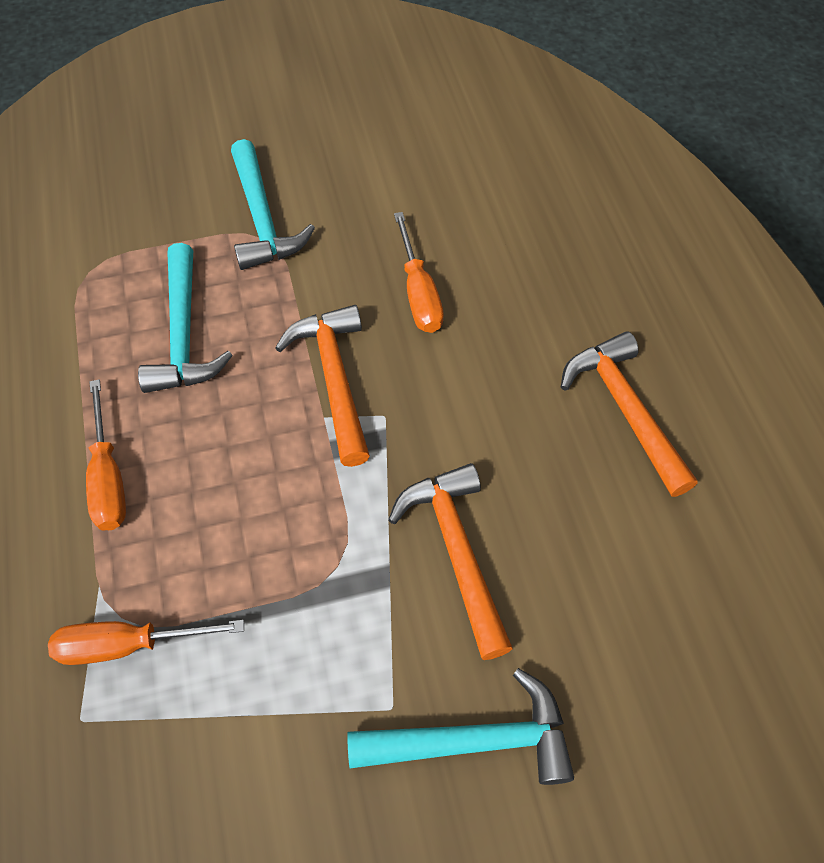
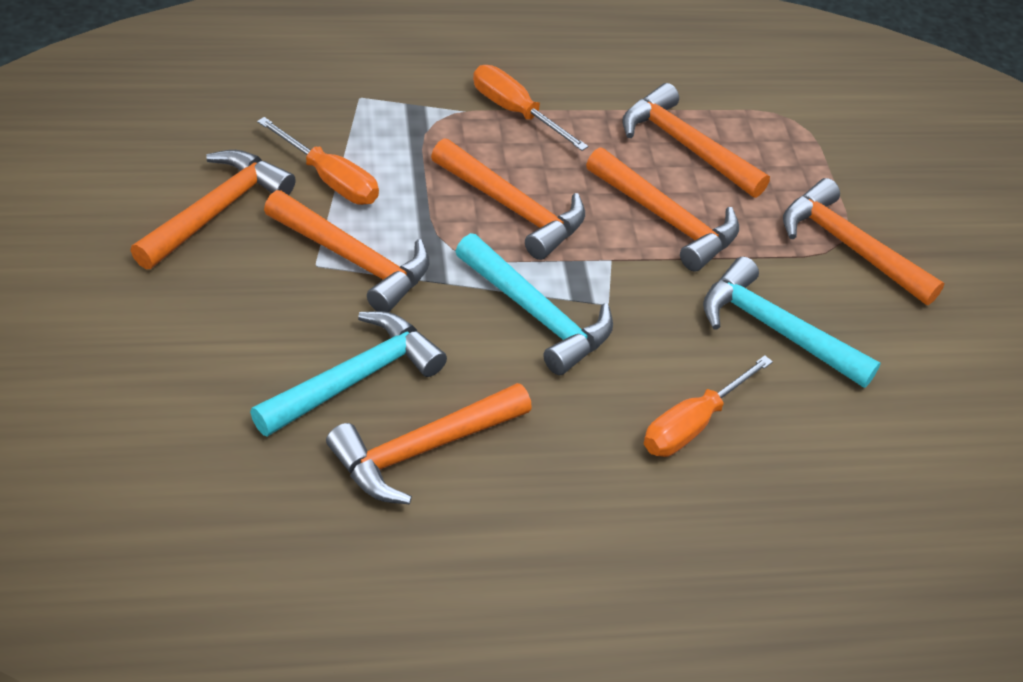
orange hammer: 3 -> 7

